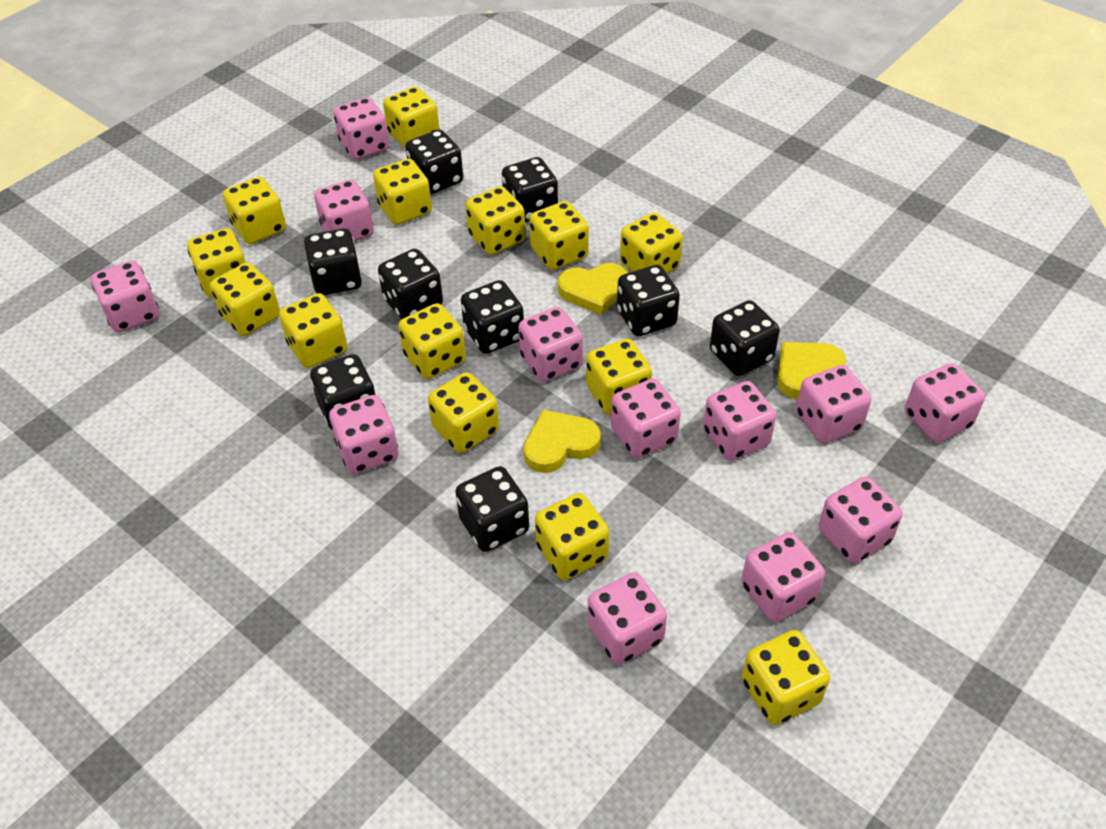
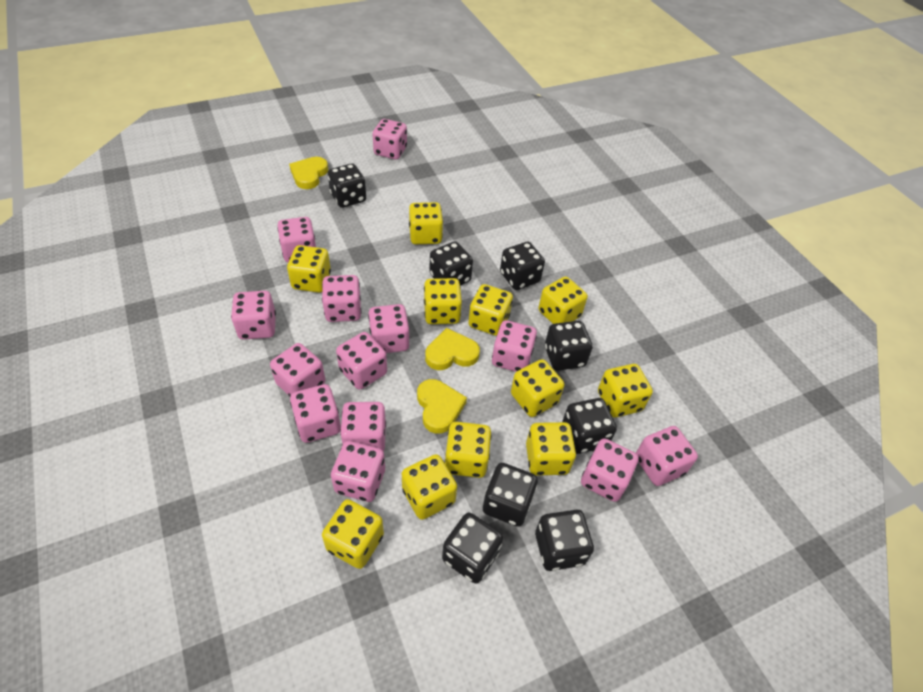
black dice: 9 -> 8
pink dice: 12 -> 13
yellow dice: 14 -> 11

